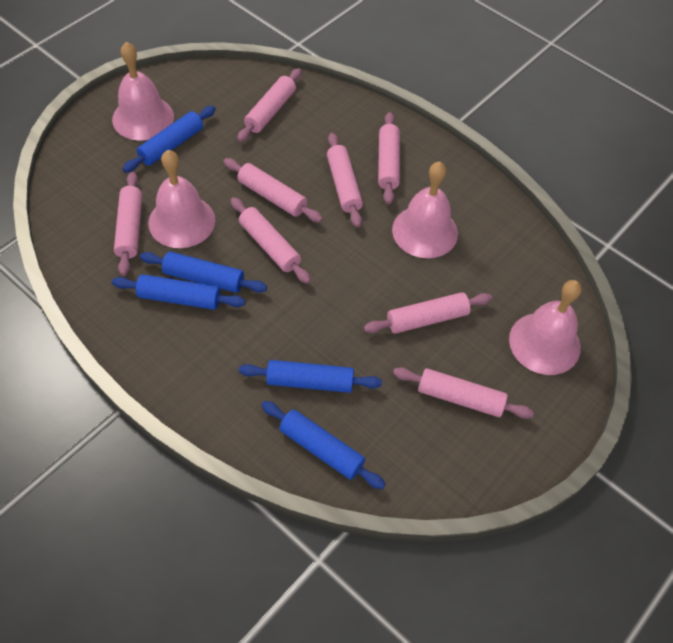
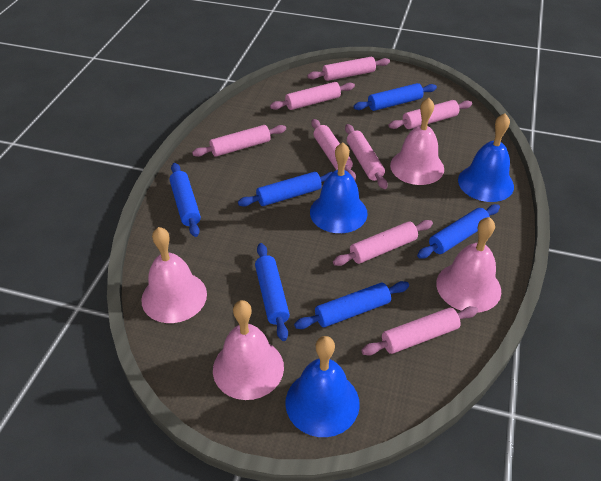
blue bell: 0 -> 3
blue rolling pin: 5 -> 6

